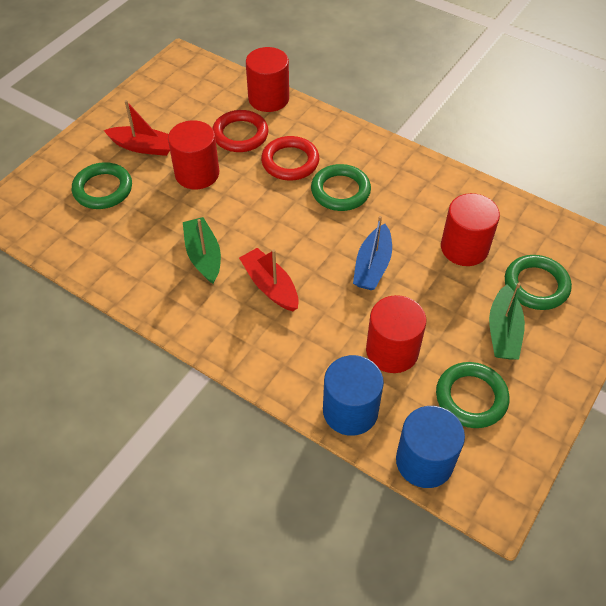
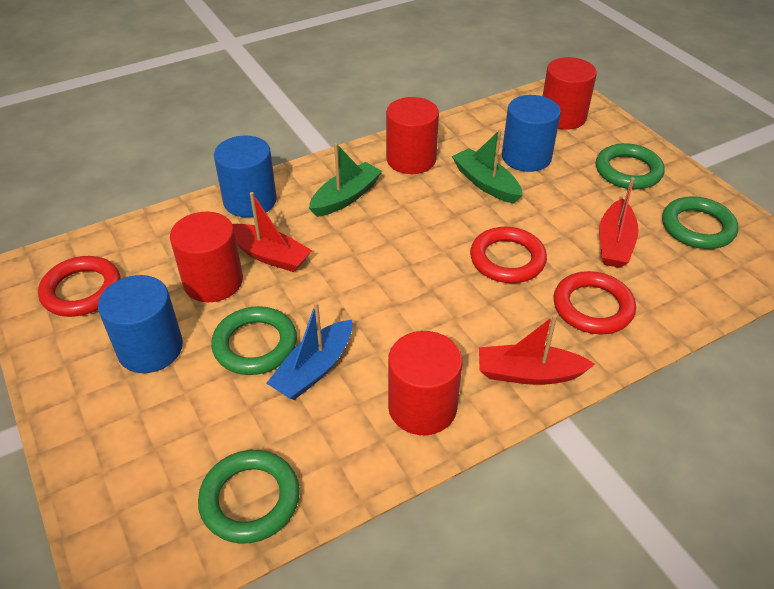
blue cylinder: 2 -> 3
red boat: 2 -> 3
red ring: 2 -> 3

